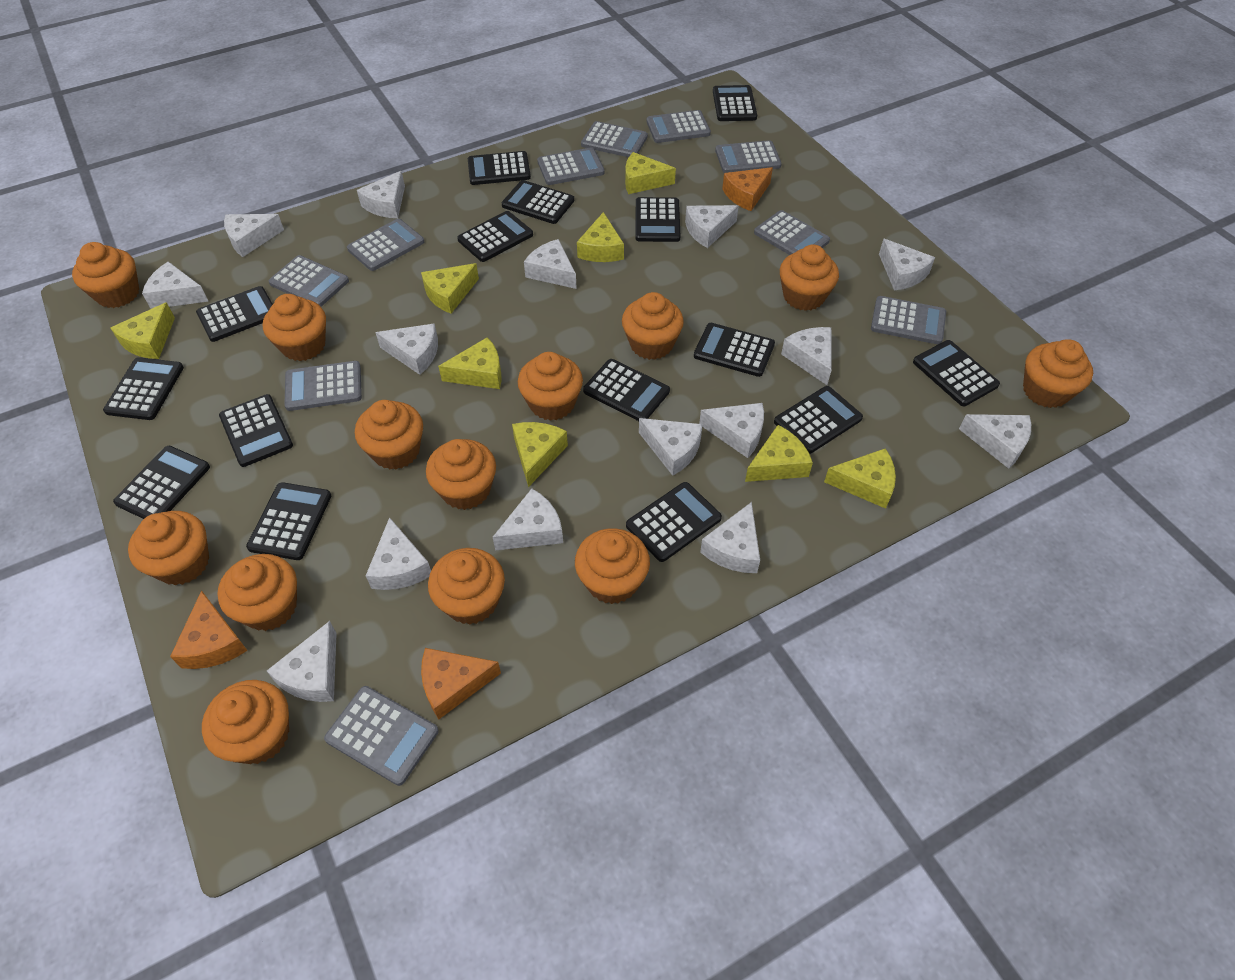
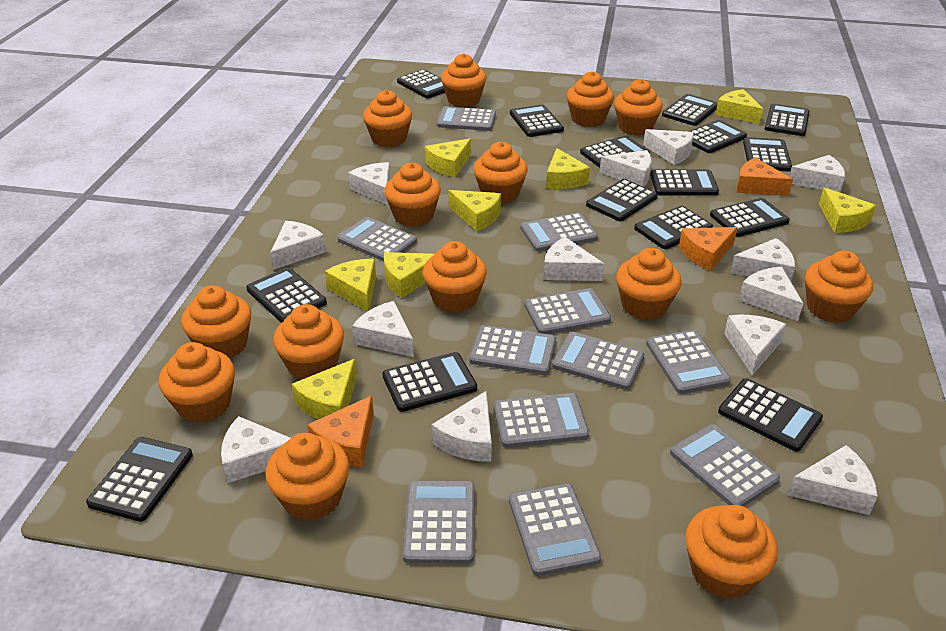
grey calculator: 10 -> 11
orange cupcake: 13 -> 14
white cheese: 15 -> 13

